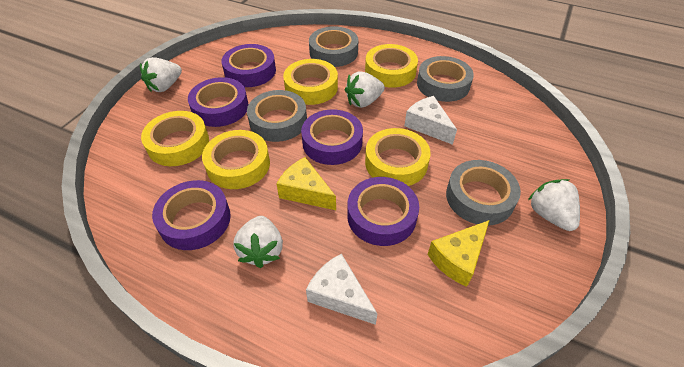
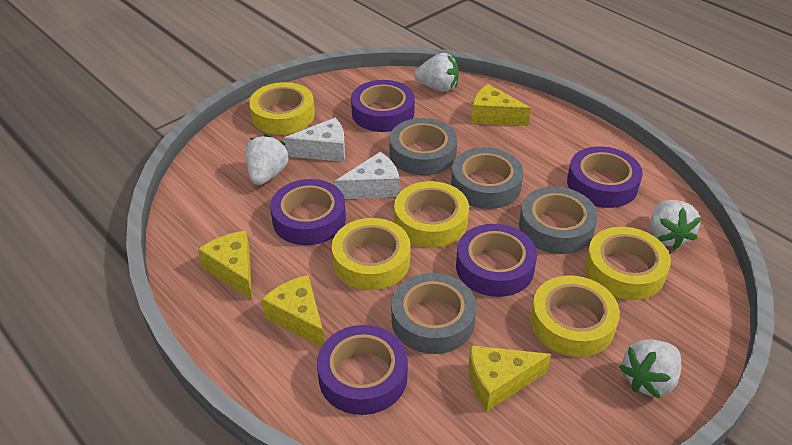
yellow cheese: 2 -> 4

